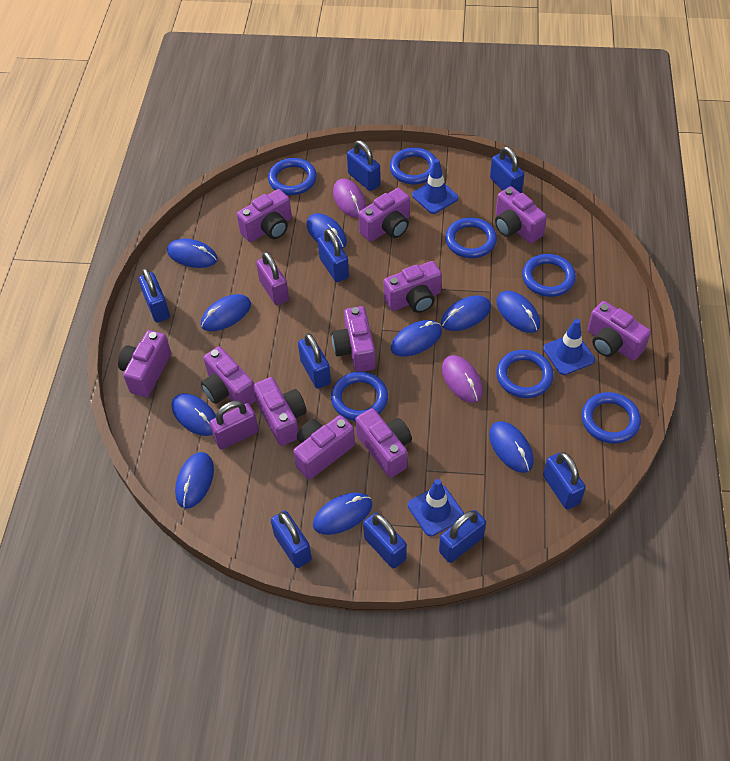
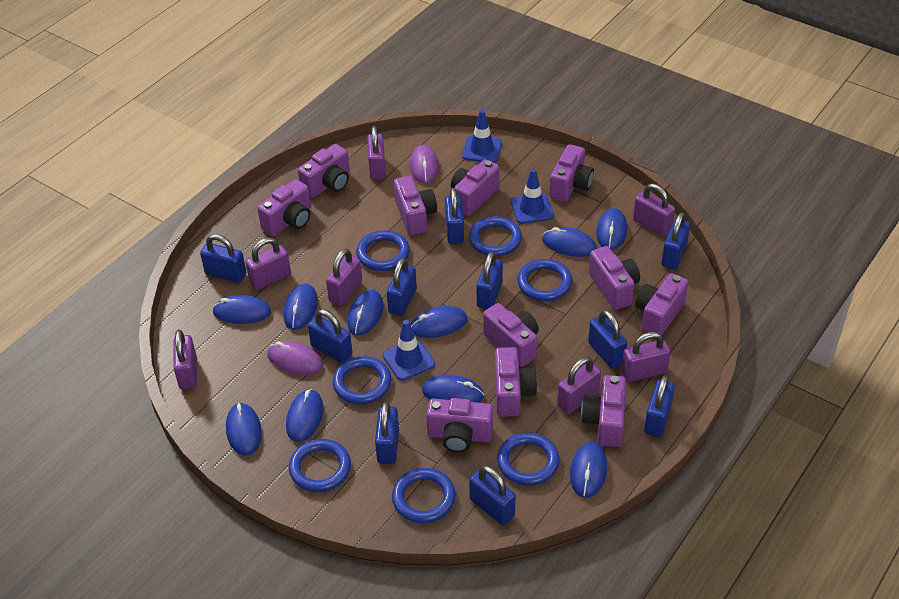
blue padlock: 9 -> 10
purple padlock: 2 -> 7

